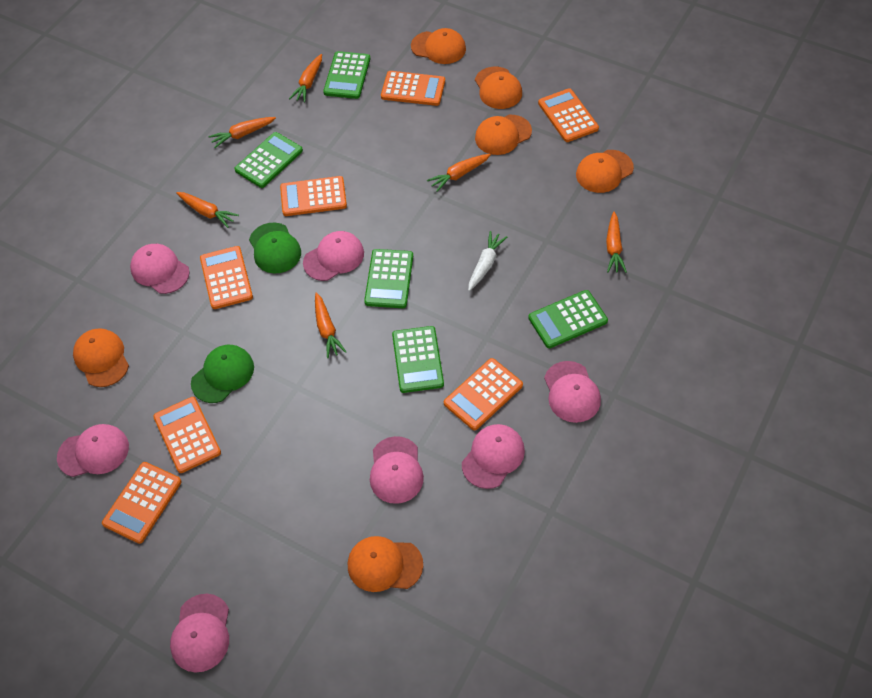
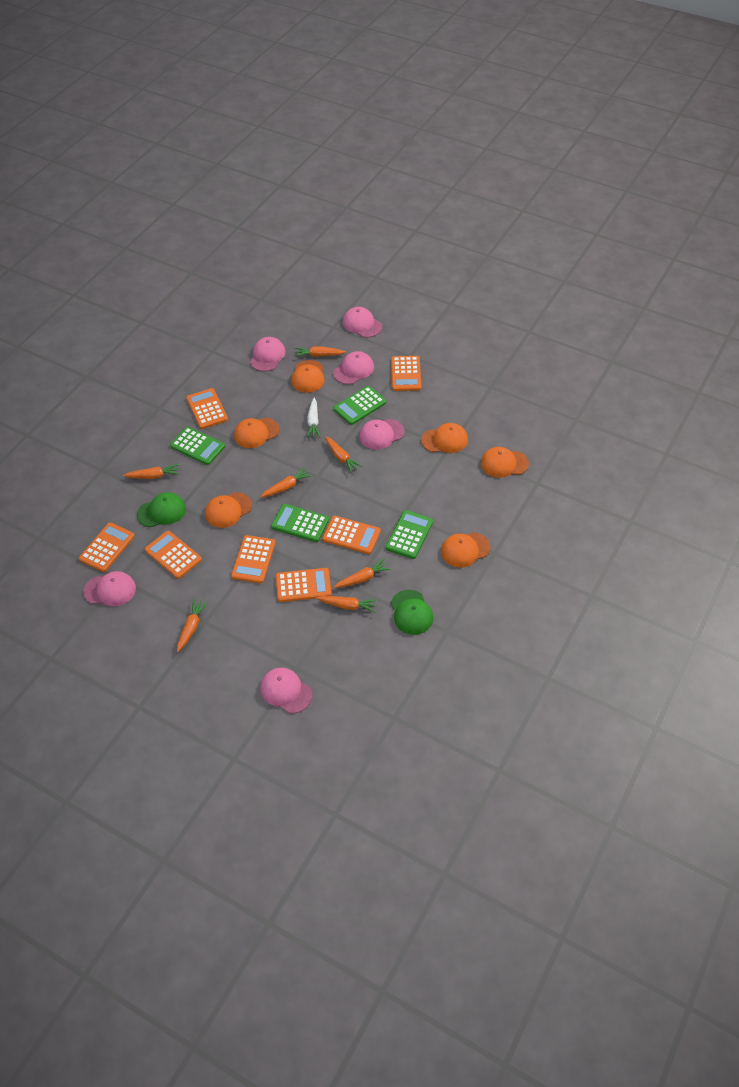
green calculator: 5 -> 4
orange carrot: 6 -> 7
pink cap: 7 -> 6

